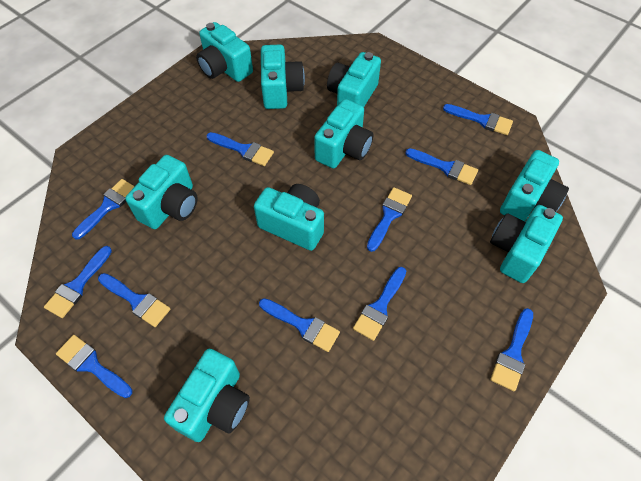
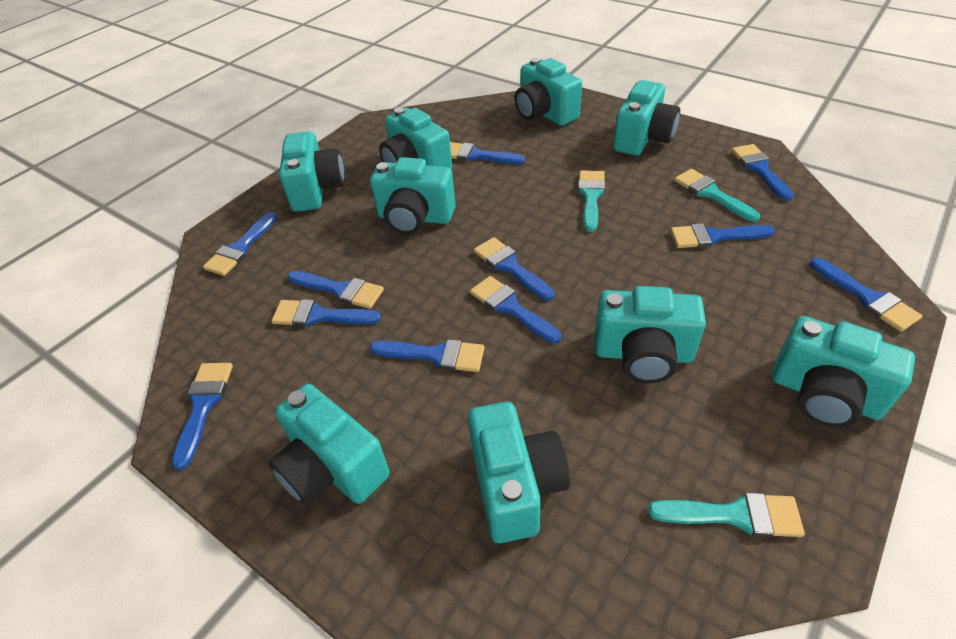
turquoise brush: 0 -> 3

